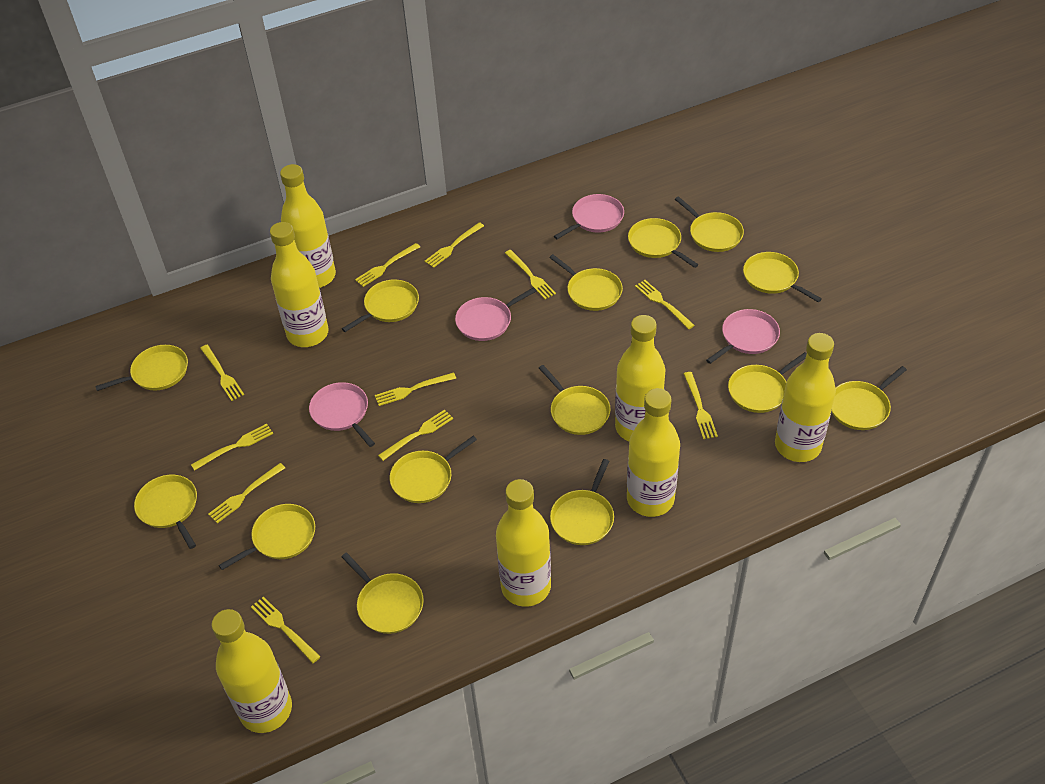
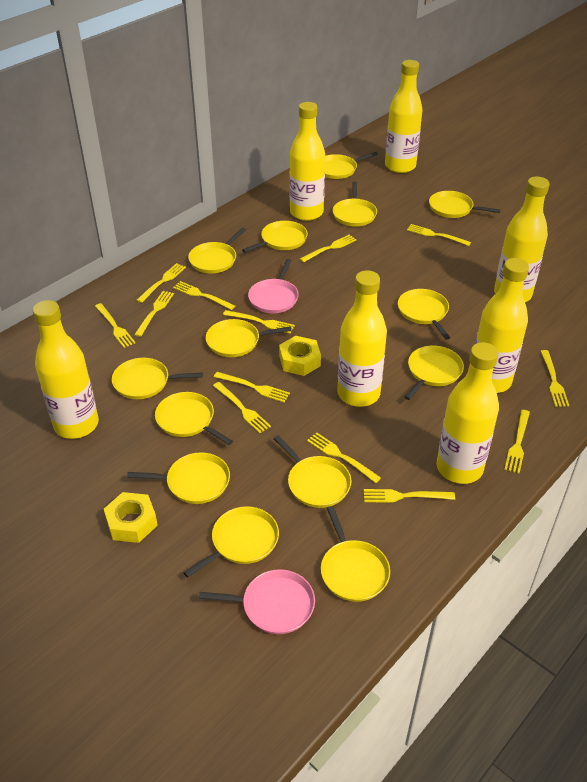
pink pan: 4 -> 2
yellow fork: 11 -> 13
yellow nut: 0 -> 2

